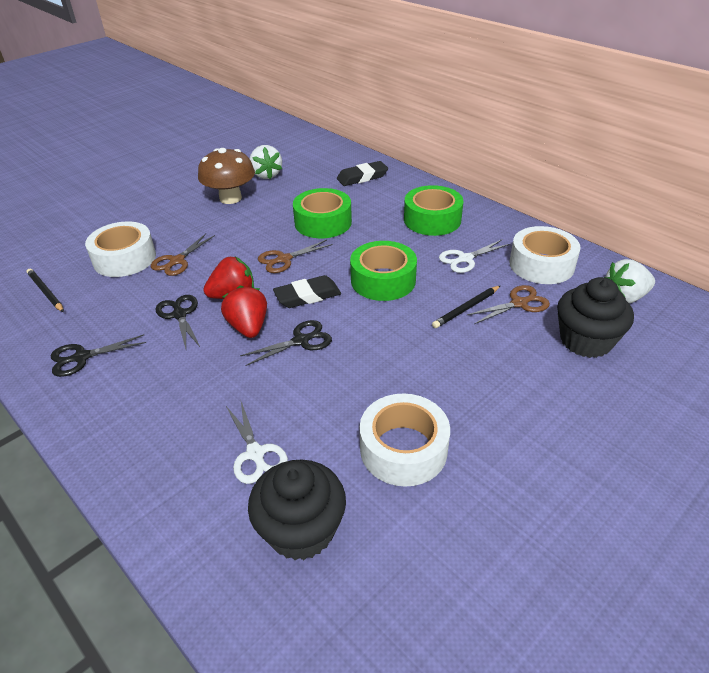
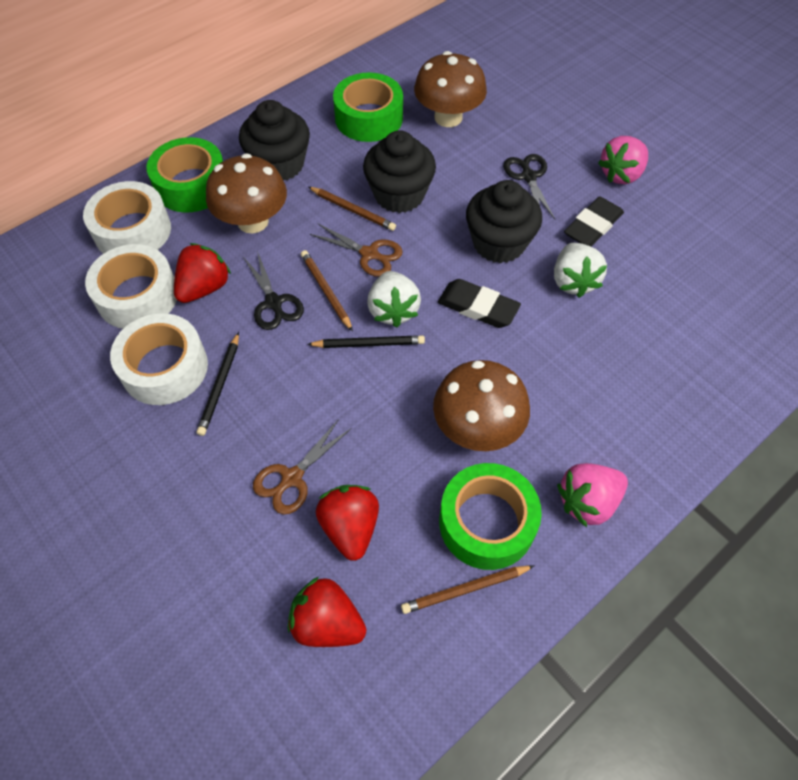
black cupcake: 2 -> 3
black scissors: 3 -> 2
brown mushroom: 1 -> 3
brown pencil: 0 -> 3
brown scissors: 3 -> 2
pink strawberry: 0 -> 2
red strawberry: 2 -> 3
white scissors: 2 -> 0

